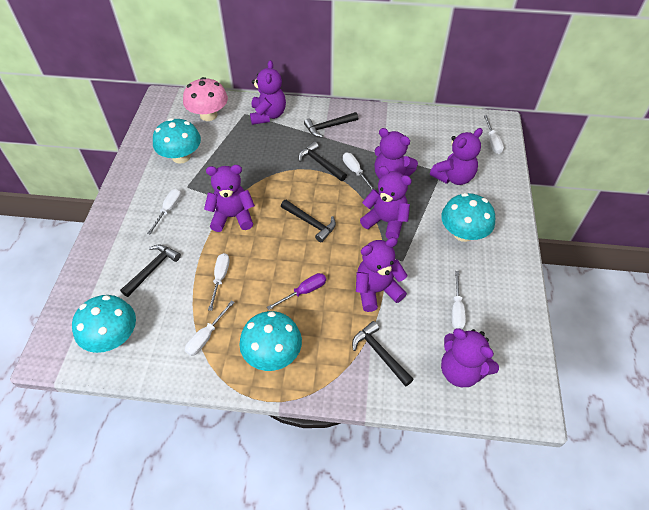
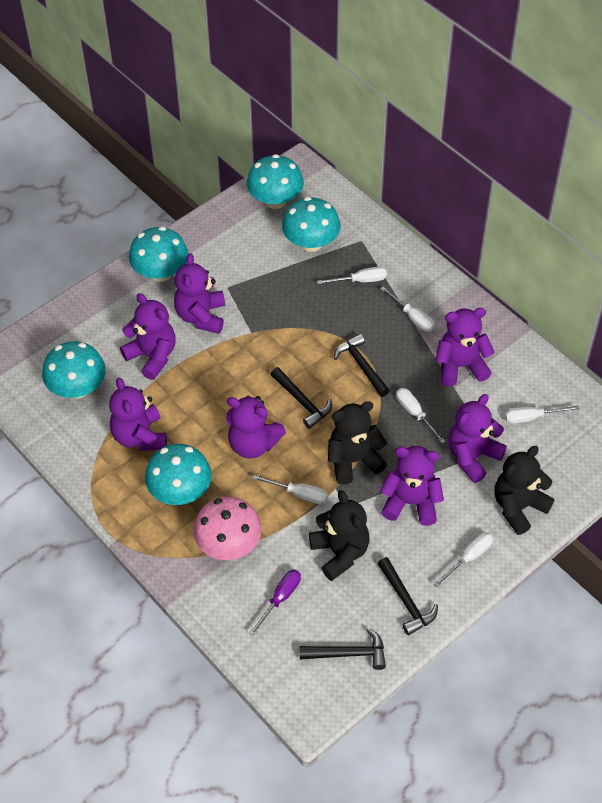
black hammer: 5 -> 4
black teddy bear: 0 -> 3
turquoise mushroom: 4 -> 5

